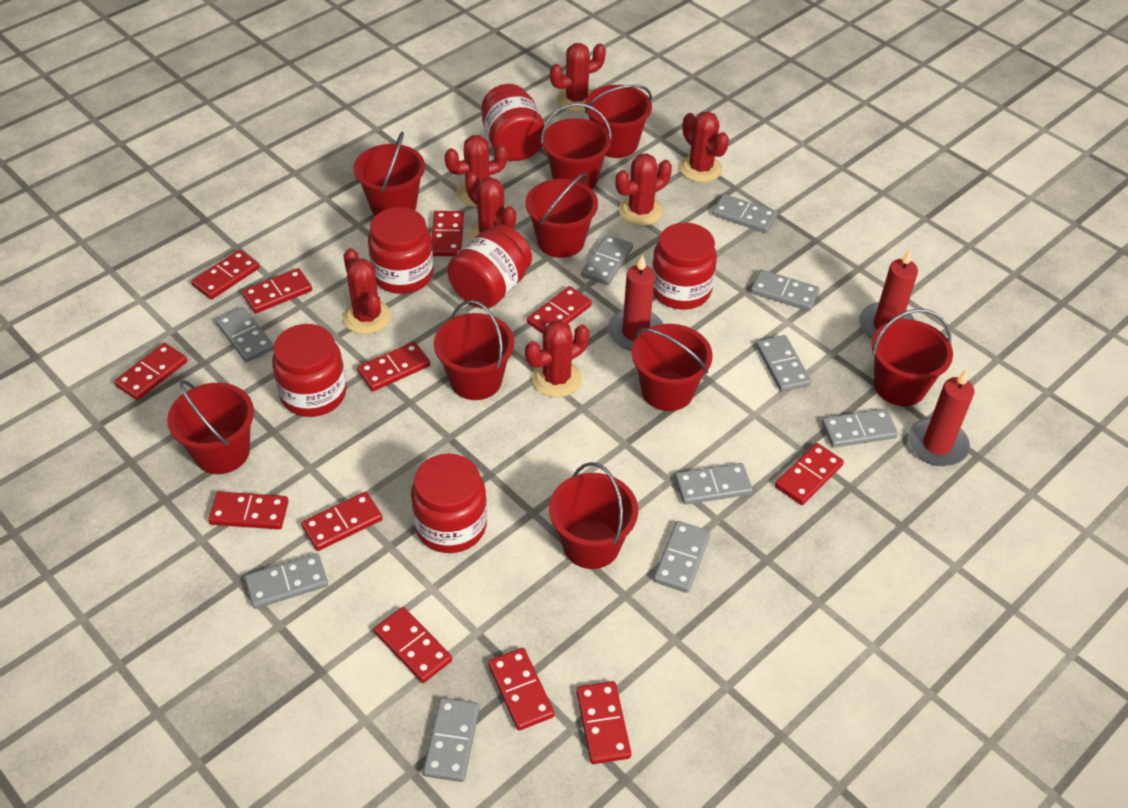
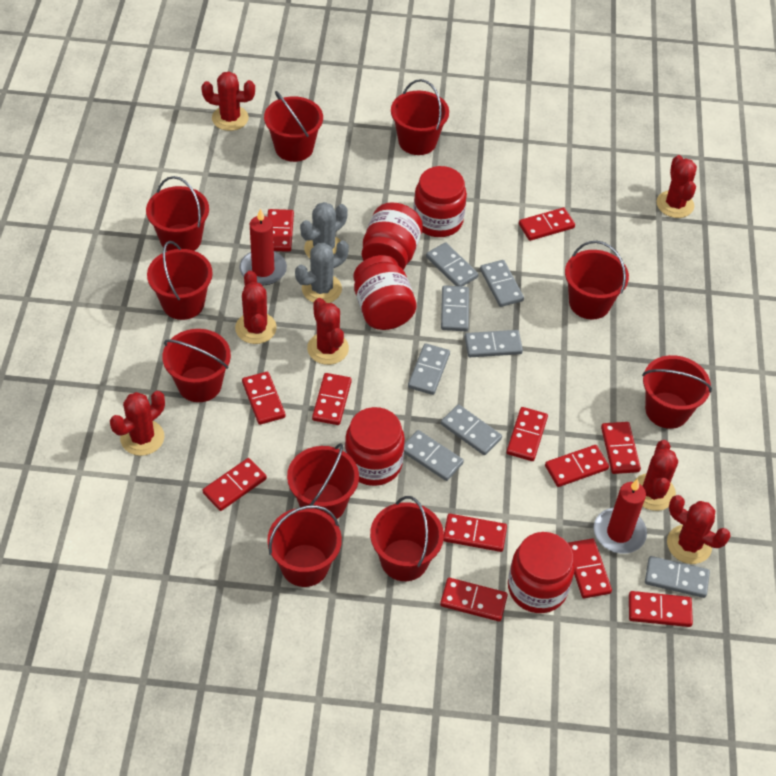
grey cactus: 0 -> 2
grey domino: 10 -> 8
red bucket: 9 -> 10
red candle: 3 -> 2
red jar: 6 -> 5

